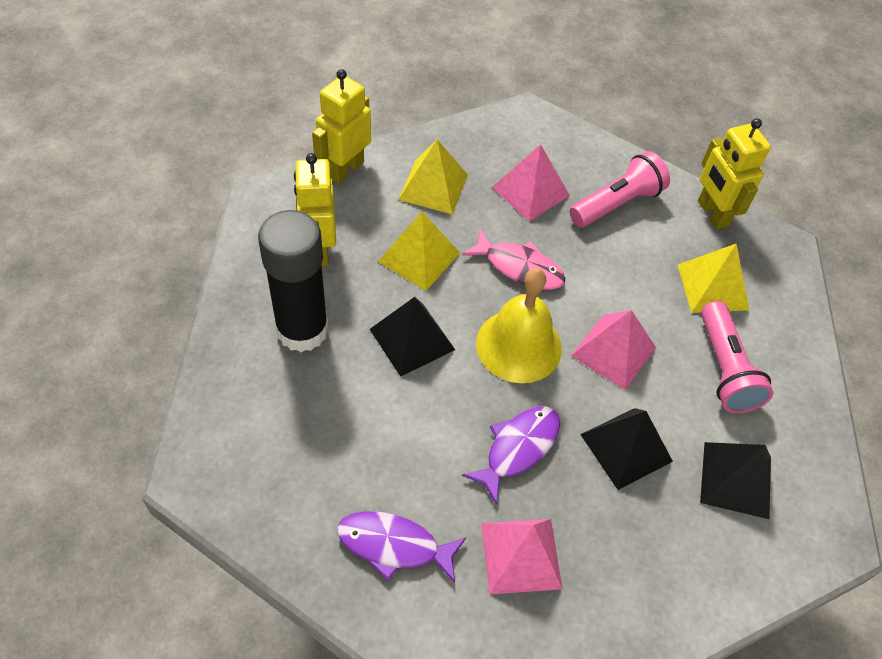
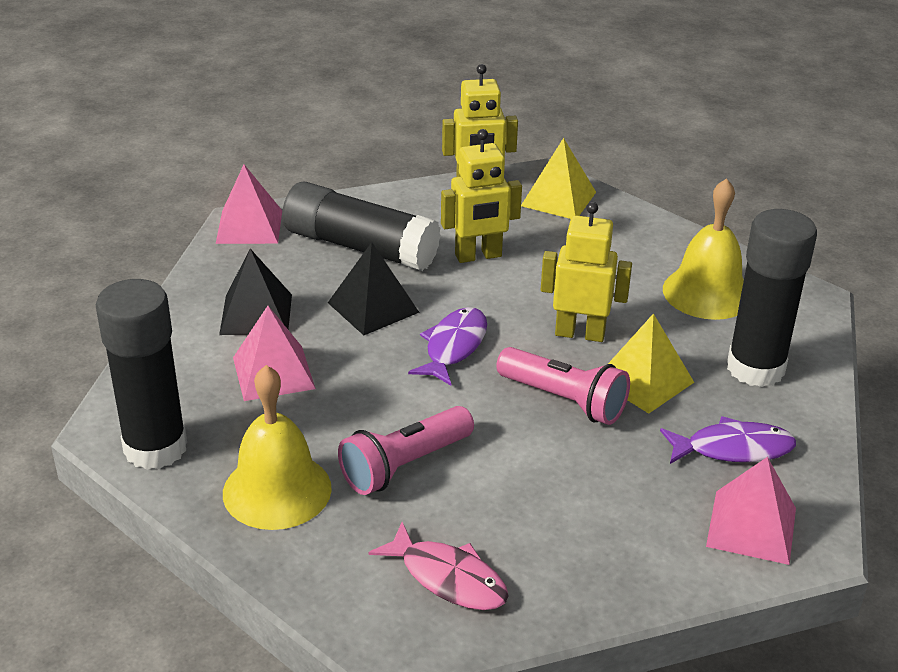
black glue stick: 1 -> 3
black pyramid: 3 -> 2
yellow bell: 1 -> 2
yellow pyramid: 3 -> 2

